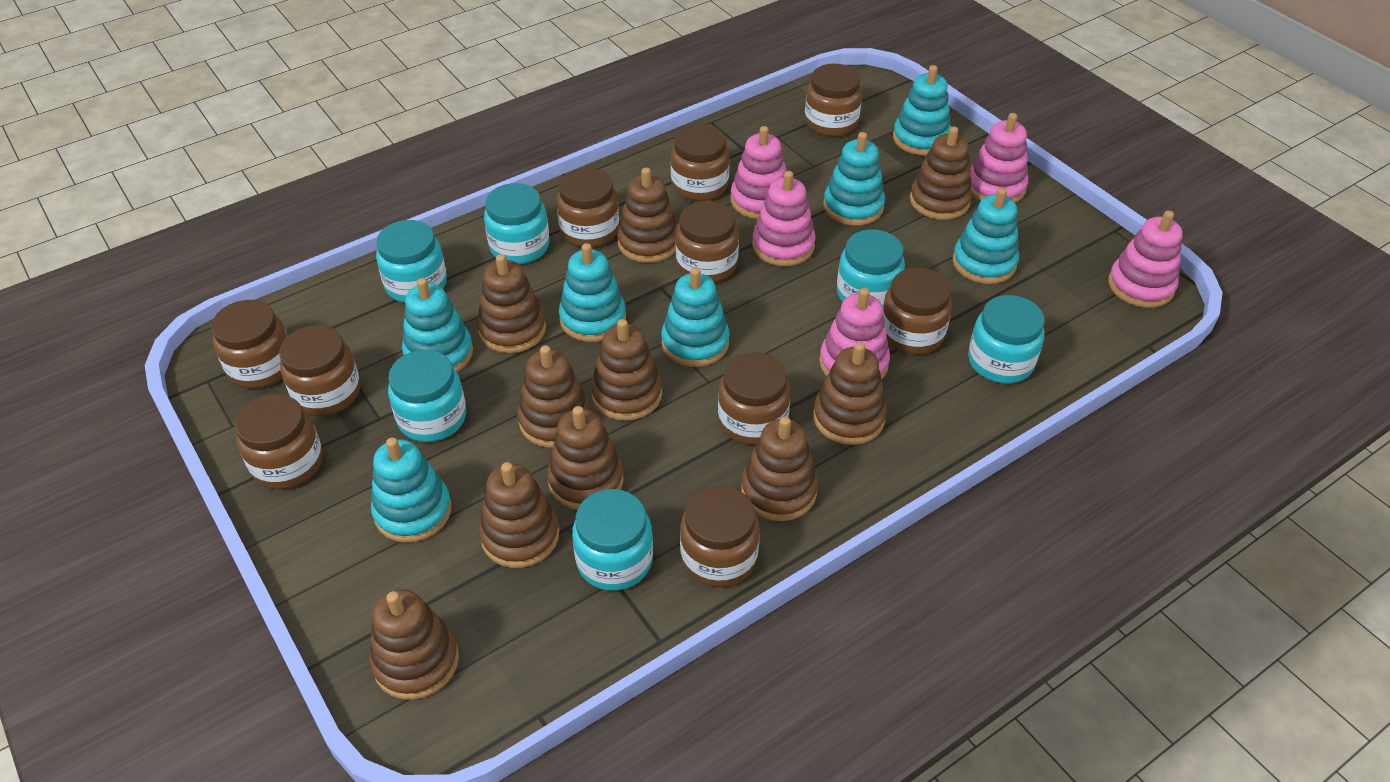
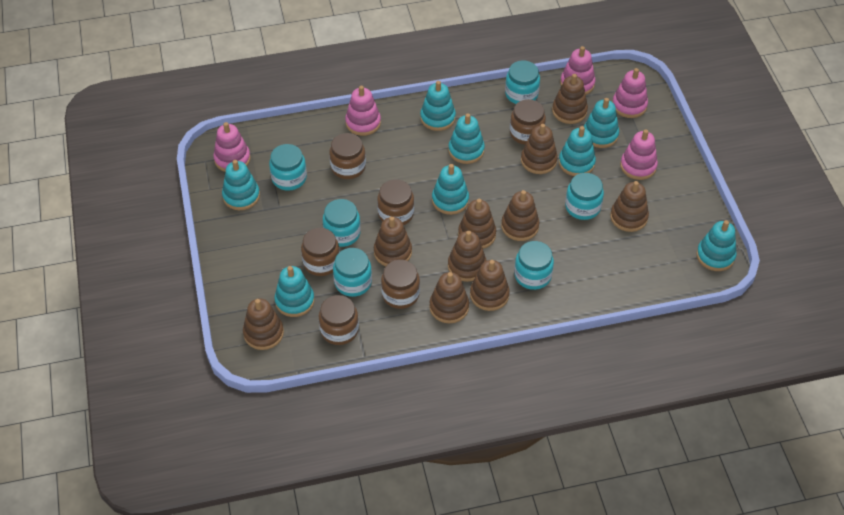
brown jar: 10 -> 6
turquoise stacking toy: 7 -> 8

